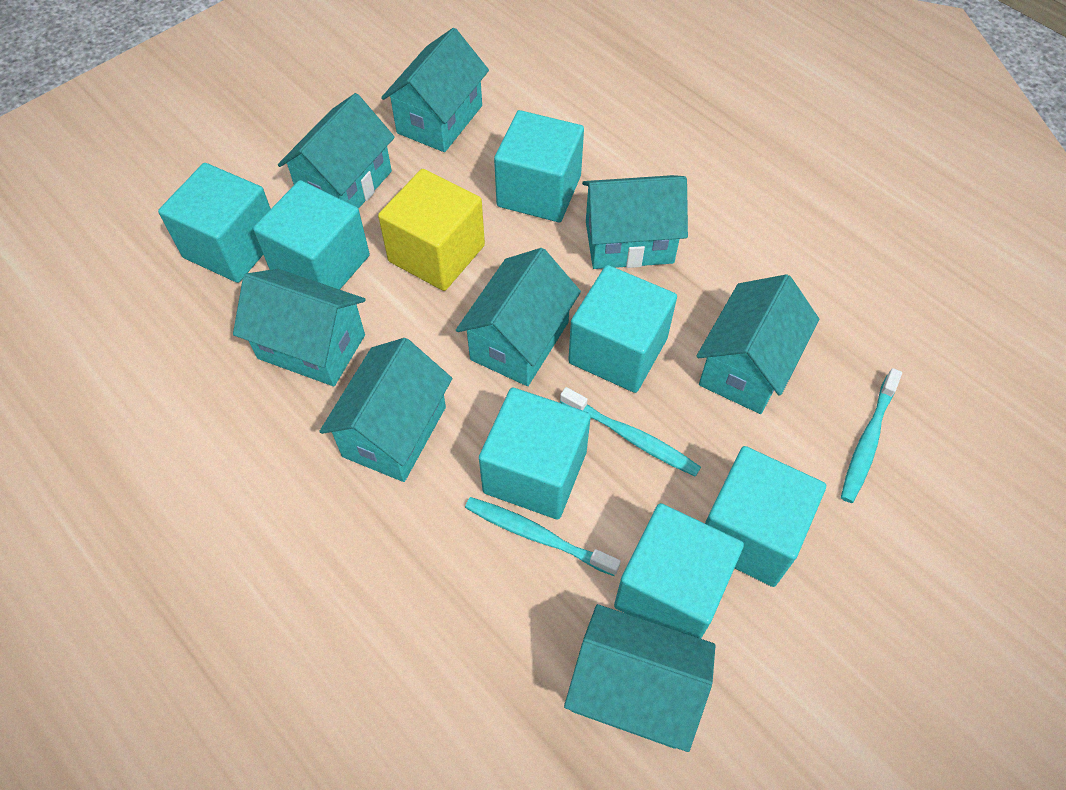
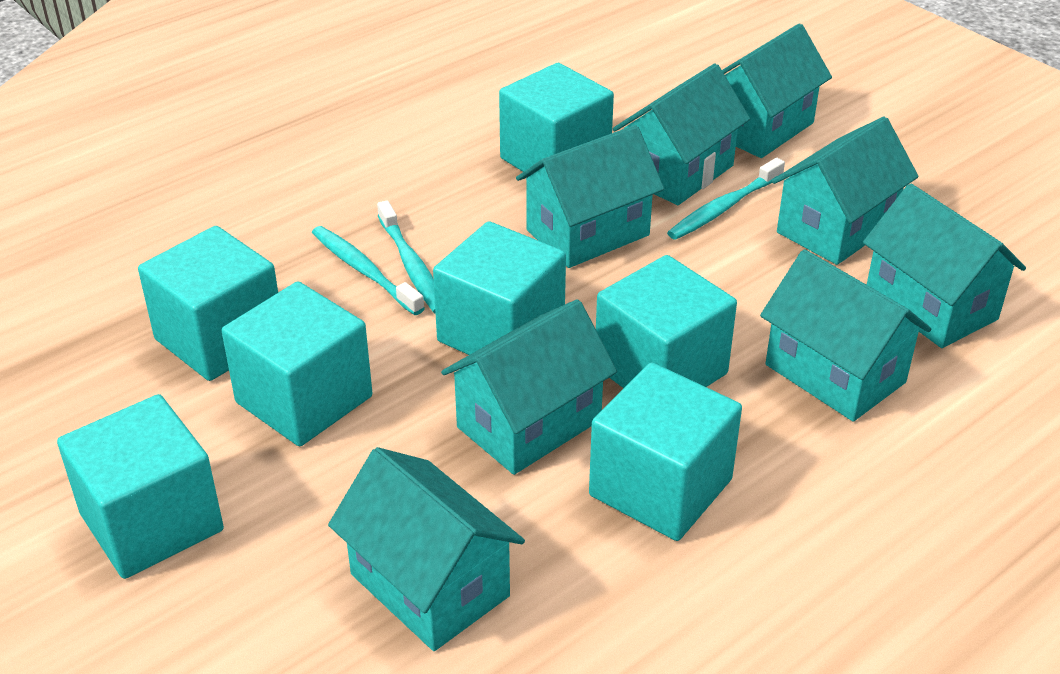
yellow cube: 1 -> 0

